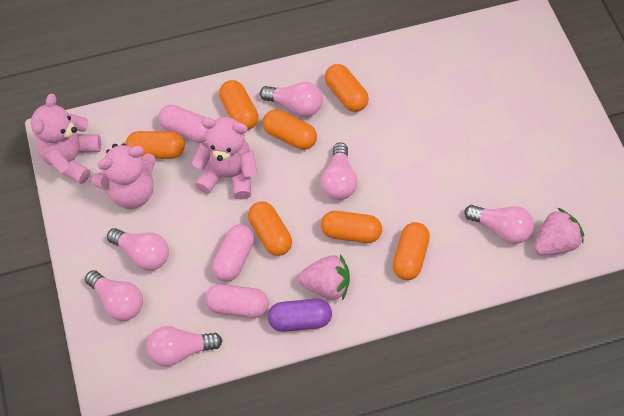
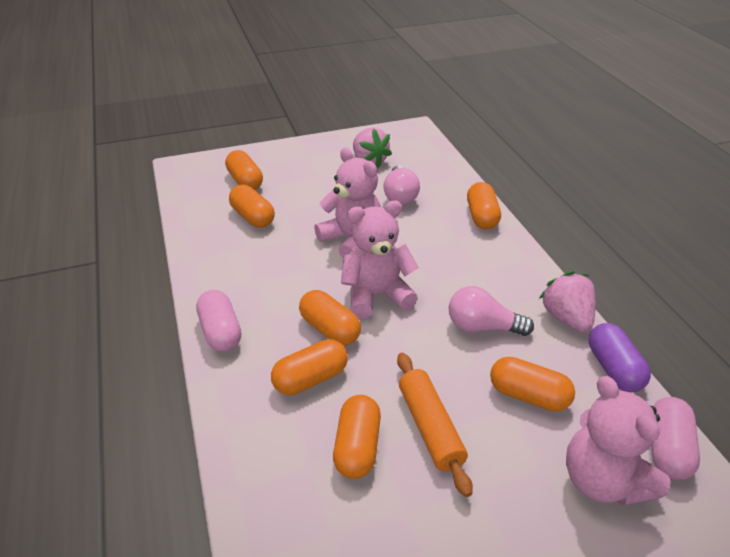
orange rolling pin: 0 -> 1
pink capsule: 3 -> 2
pink light bulb: 6 -> 2

